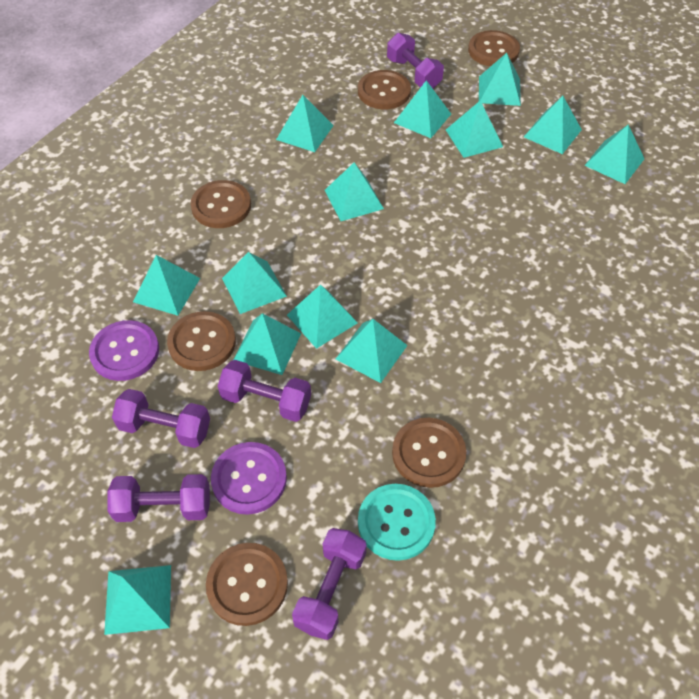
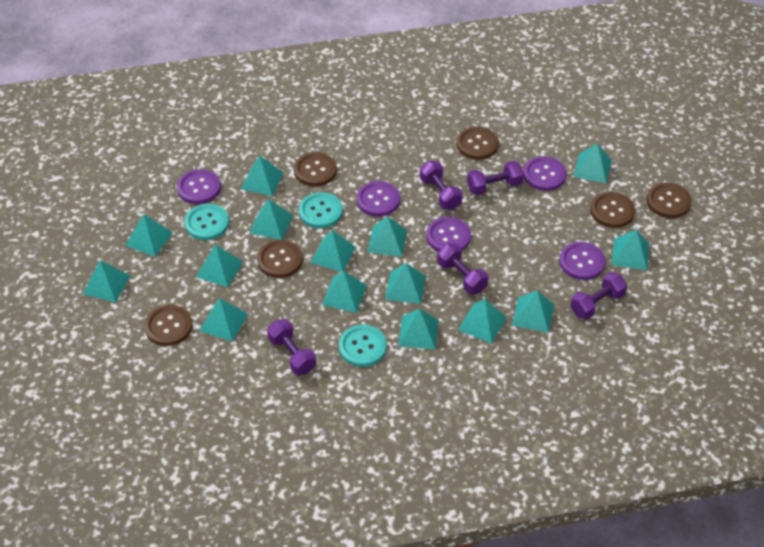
purple button: 2 -> 5
turquoise button: 1 -> 3
turquoise pyramid: 13 -> 15

